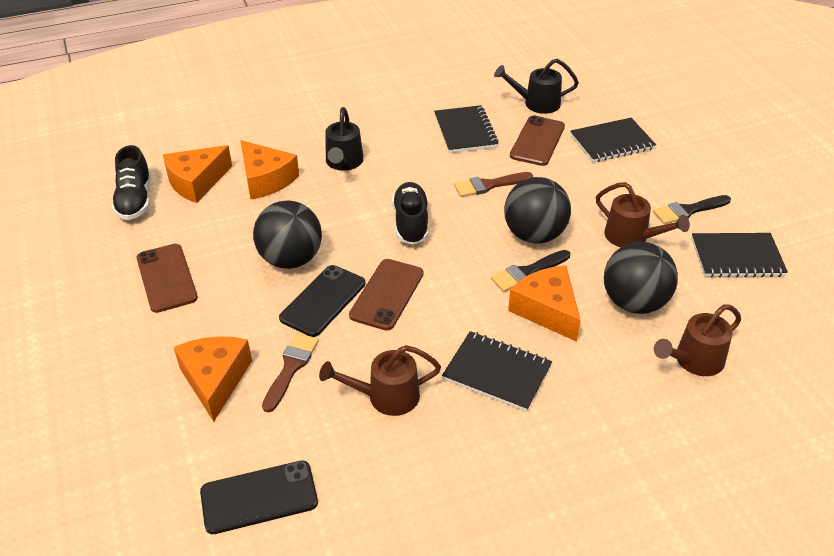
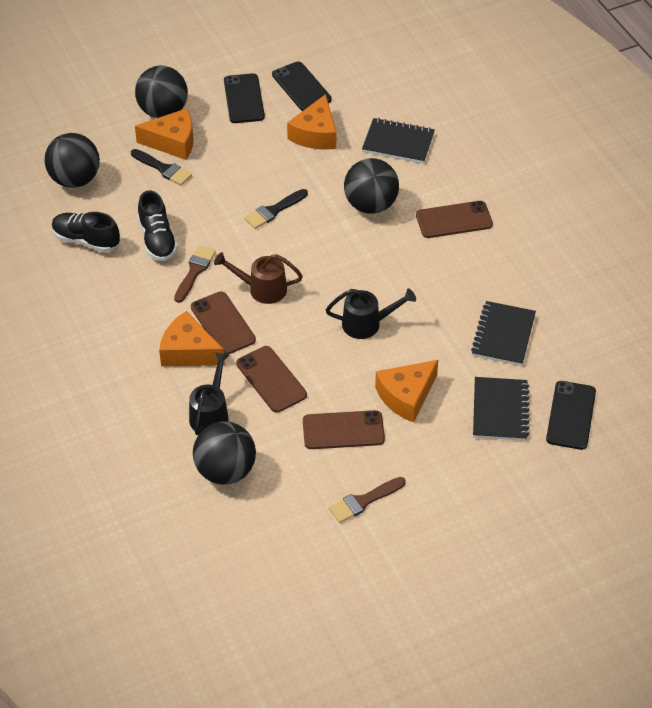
black ball: 3 -> 4
black notebook: 4 -> 3
black phone: 2 -> 3
brown phone: 3 -> 4
brown watering can: 3 -> 1

